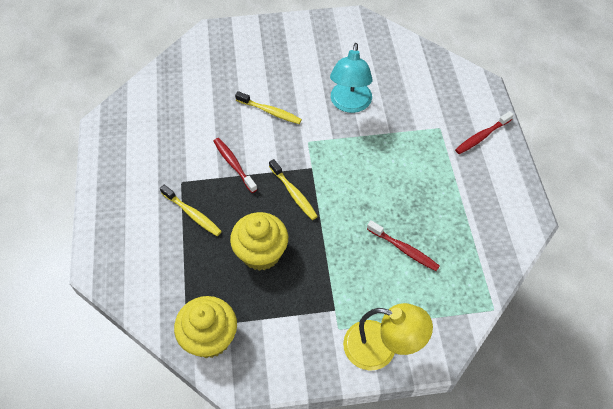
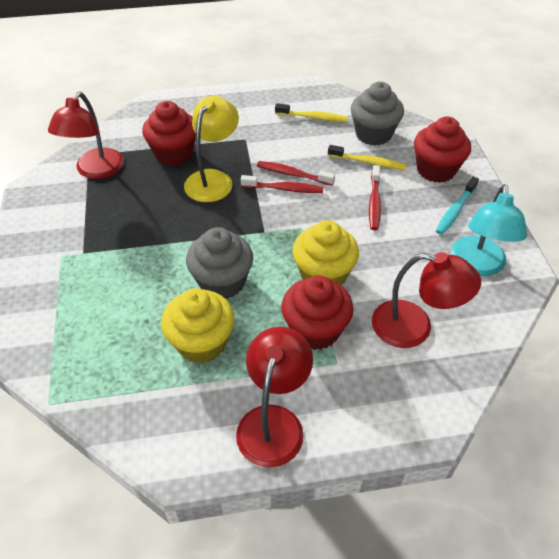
grey cupcake: 0 -> 2
red cupcake: 0 -> 3
red lamp: 0 -> 3
turquoise toothbrush: 0 -> 1
yellow toothbrush: 3 -> 2

